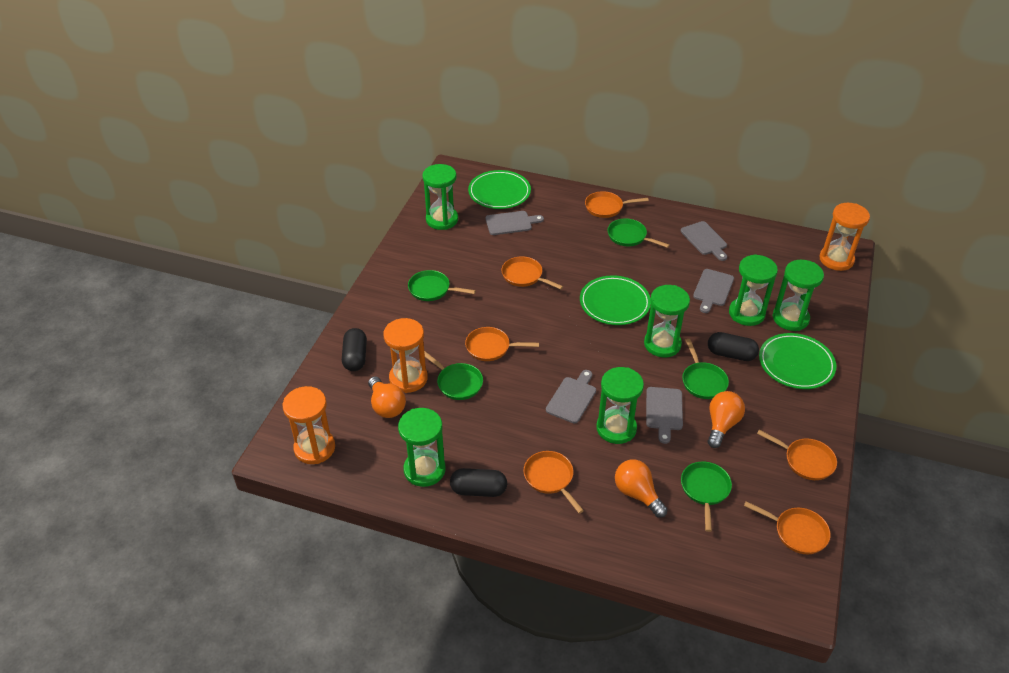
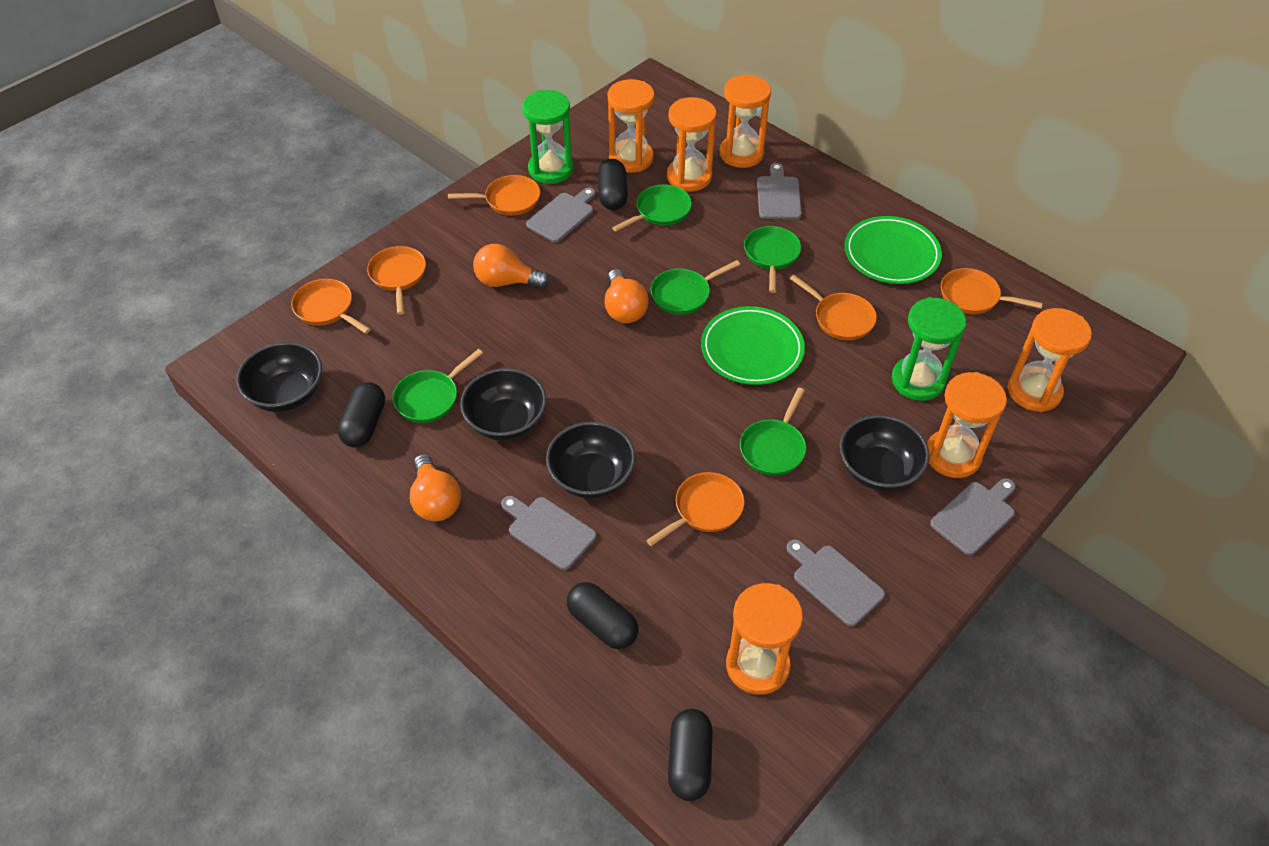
black bowl: 0 -> 4
black capsule: 3 -> 4
green hourglass: 6 -> 2
green plate: 3 -> 2
orange hourglass: 3 -> 6

